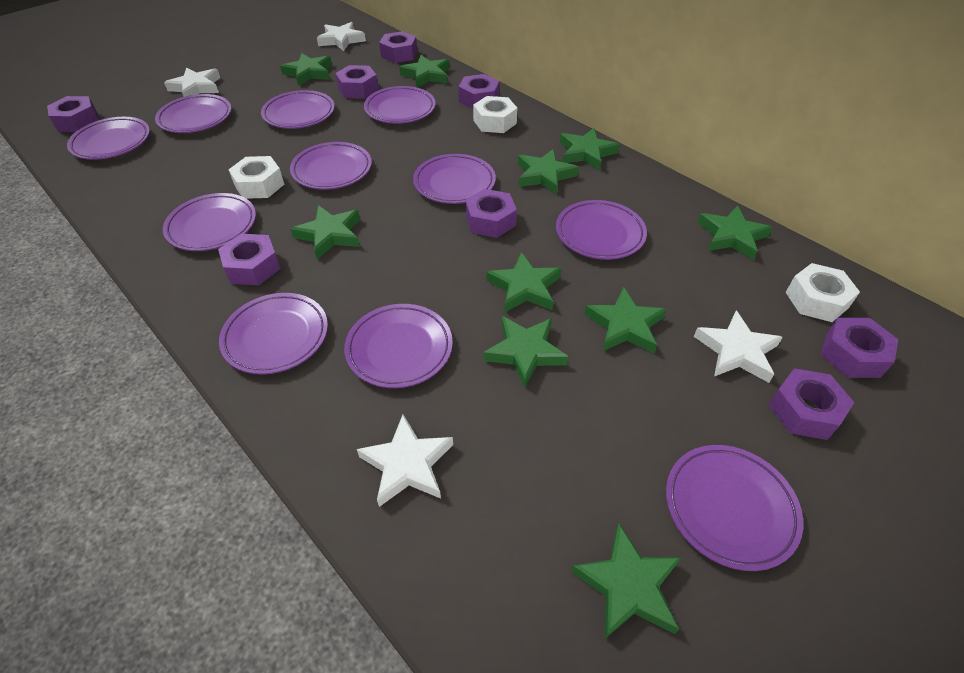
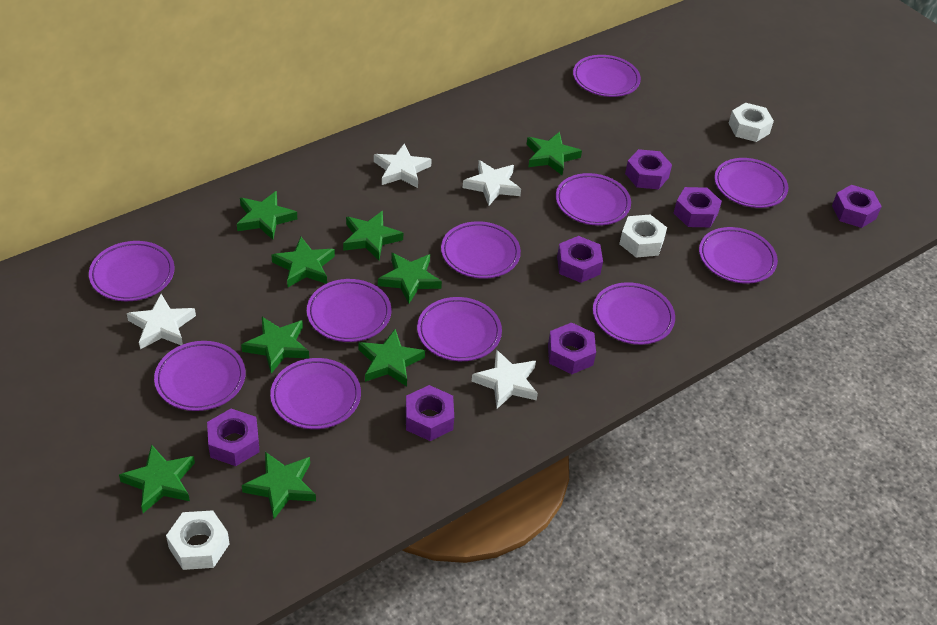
green star: 10 -> 9
purple nut: 8 -> 7

